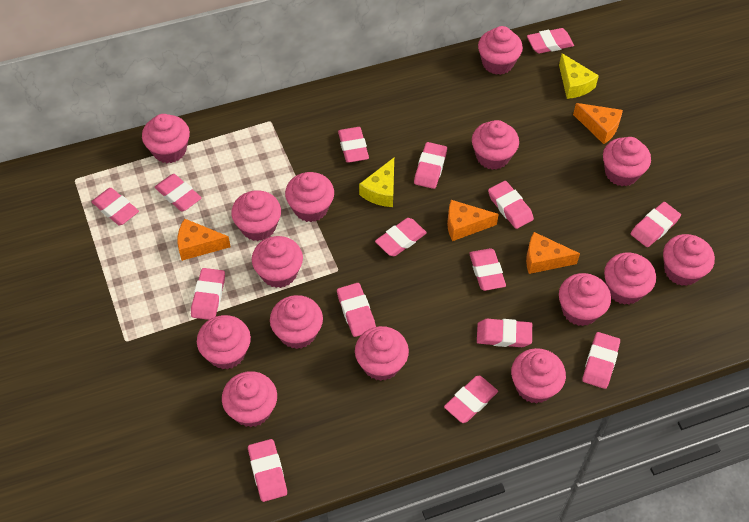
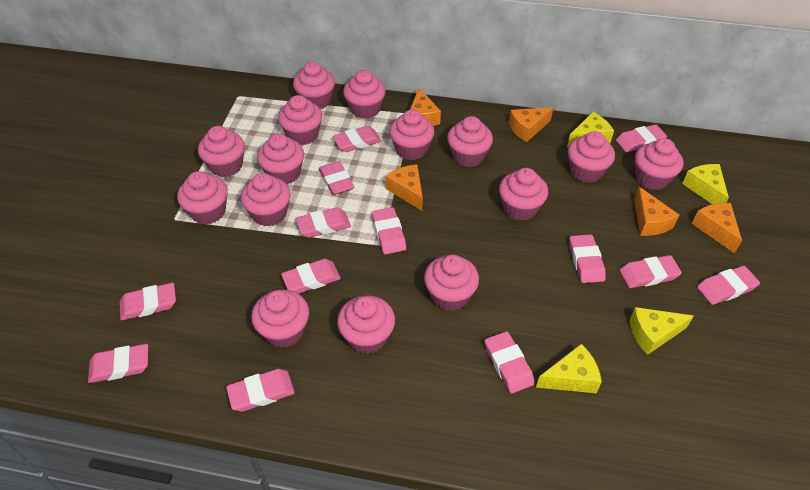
orange cheese: 4 -> 5
pink eraser: 15 -> 13
yellow cheese: 2 -> 4

